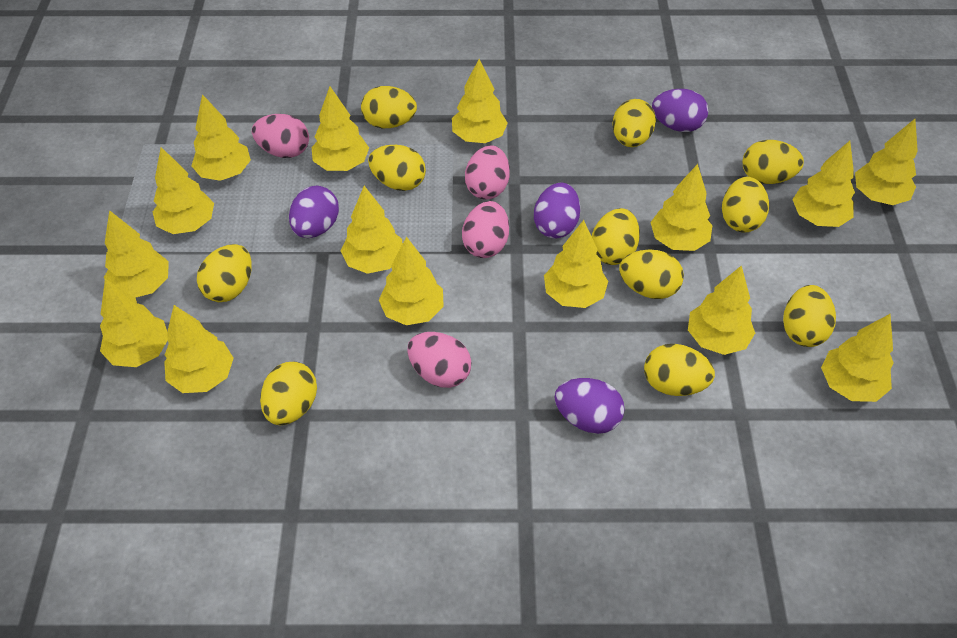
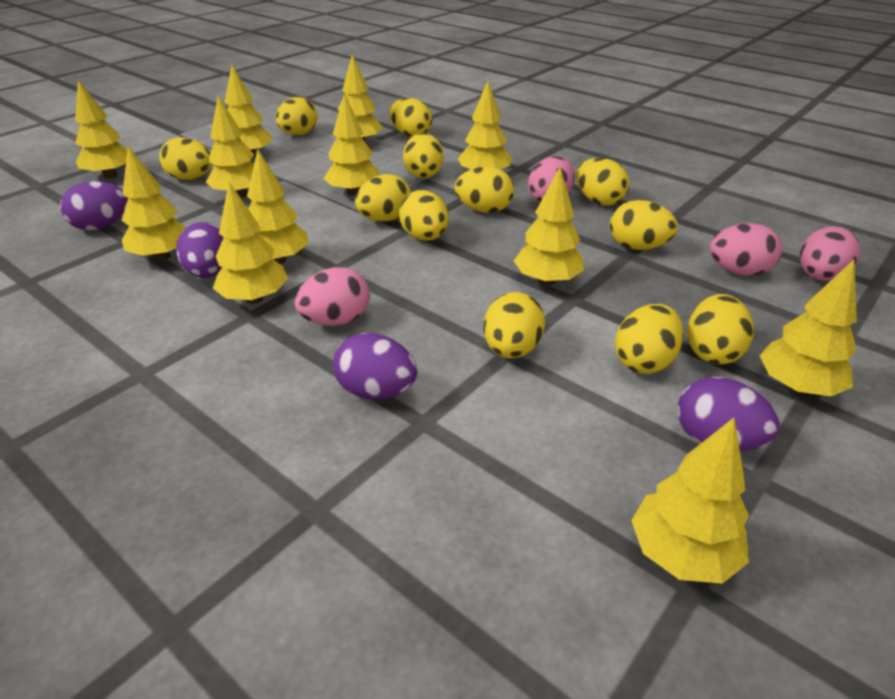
yellow egg: 11 -> 12
yellow tree: 15 -> 12

